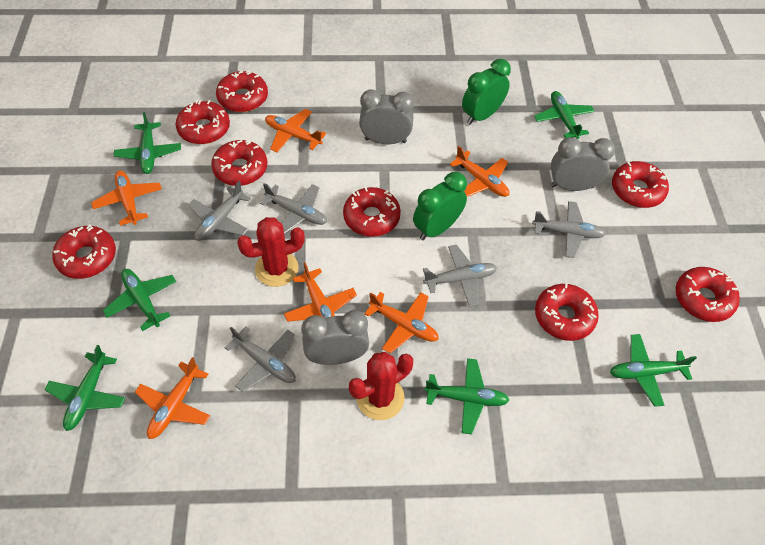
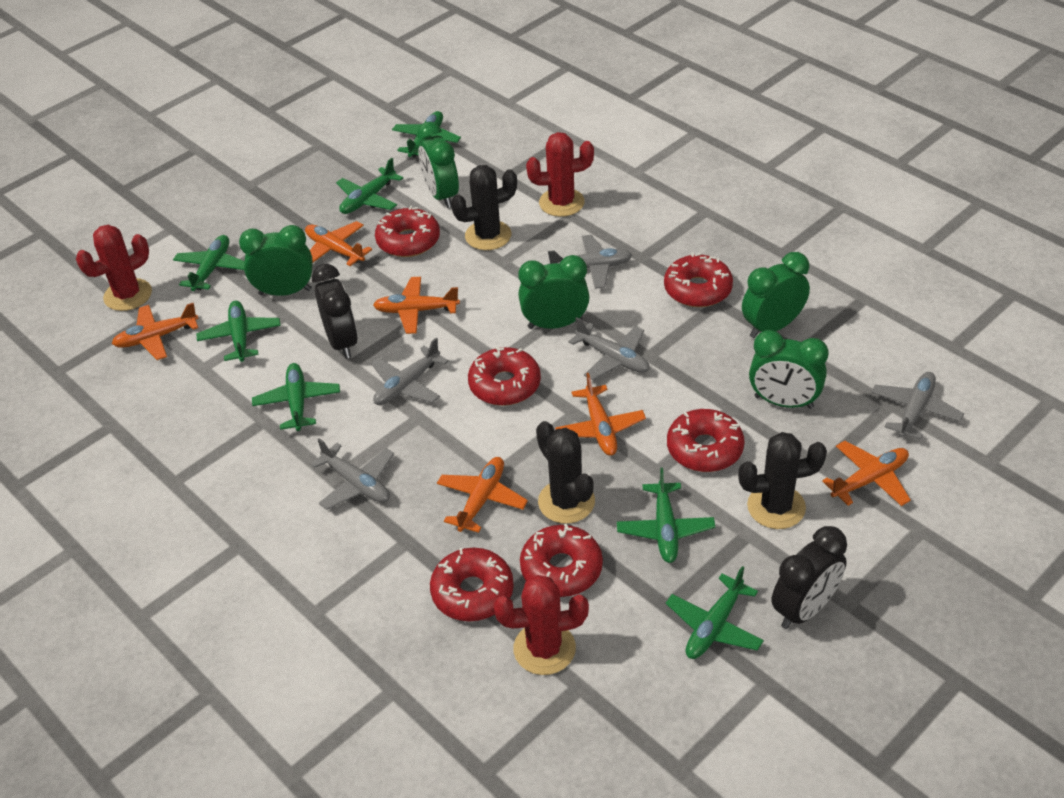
black cactus: 0 -> 3
black clock: 0 -> 2
green clock: 2 -> 5
green plane: 6 -> 7
grey clock: 3 -> 0
red cactus: 2 -> 3
red donut: 8 -> 6

